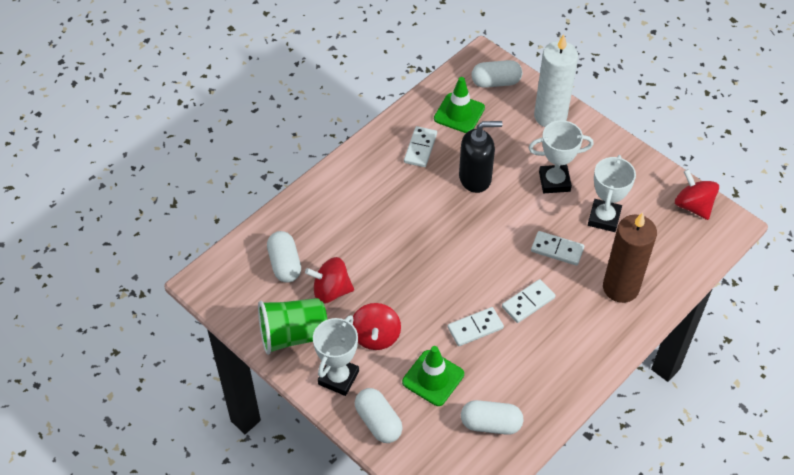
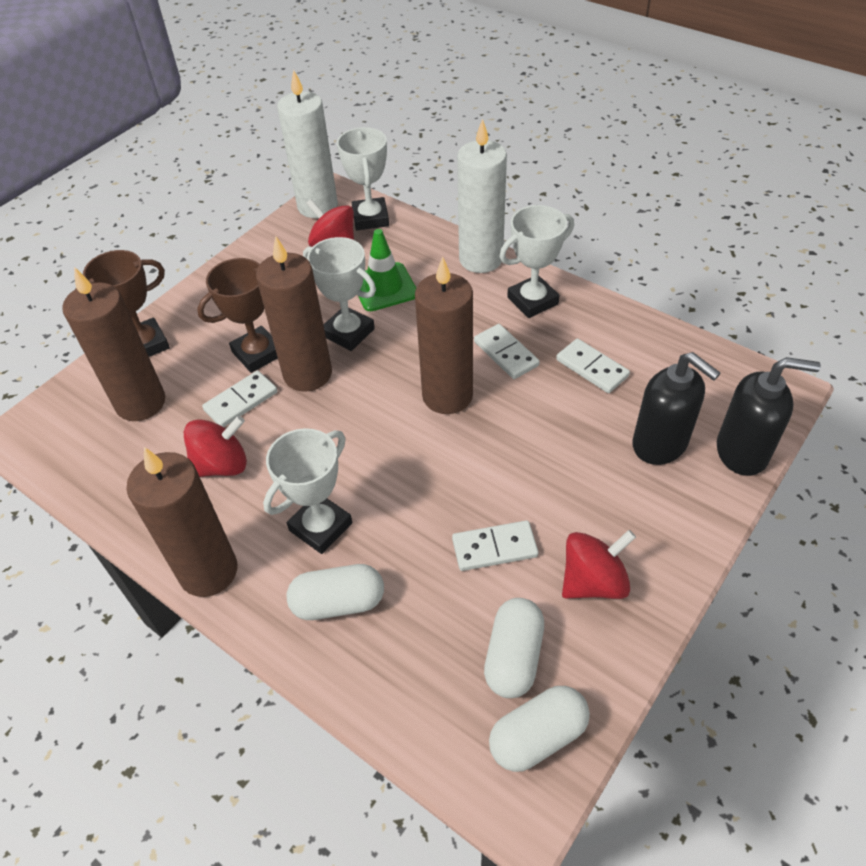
black soap dispenser: 1 -> 2
brown candle: 1 -> 4
brown trophy: 0 -> 2
green cup: 1 -> 0
green traffic cone: 2 -> 1
white candle: 1 -> 2
white capsule: 4 -> 3
white trophy: 3 -> 4

